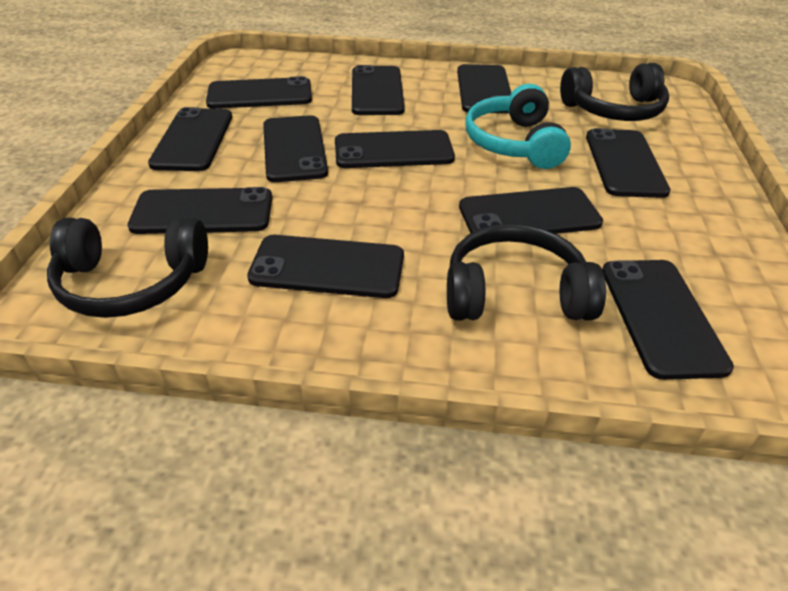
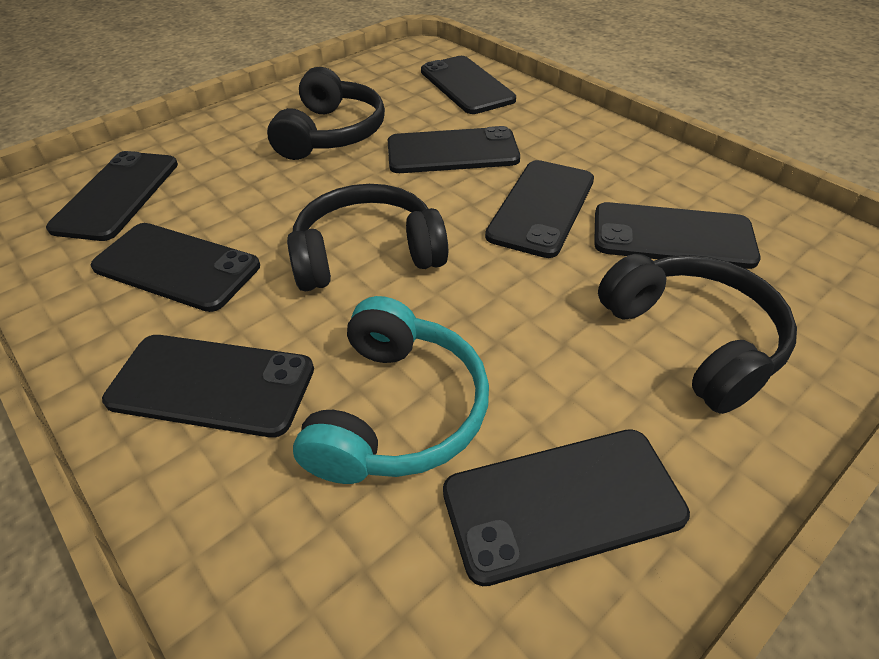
black phone: 11 -> 8

